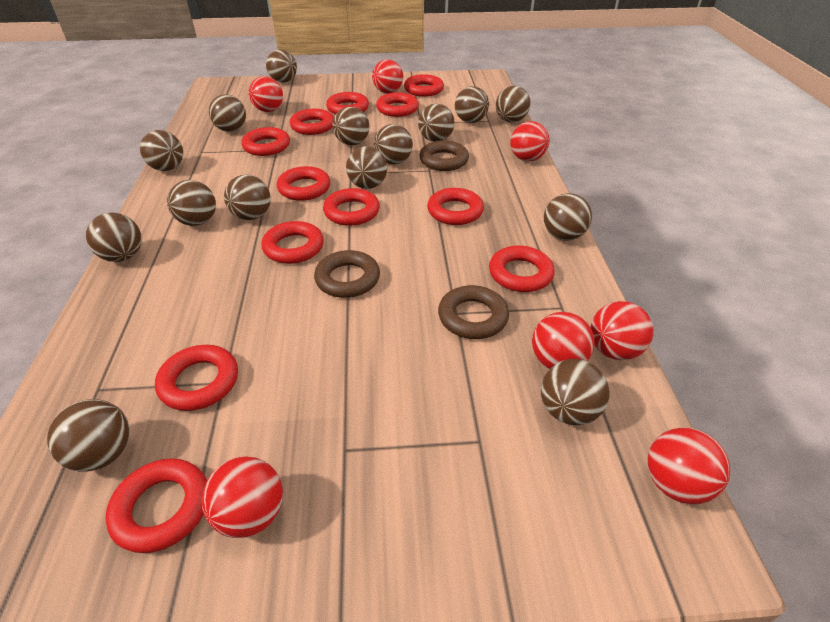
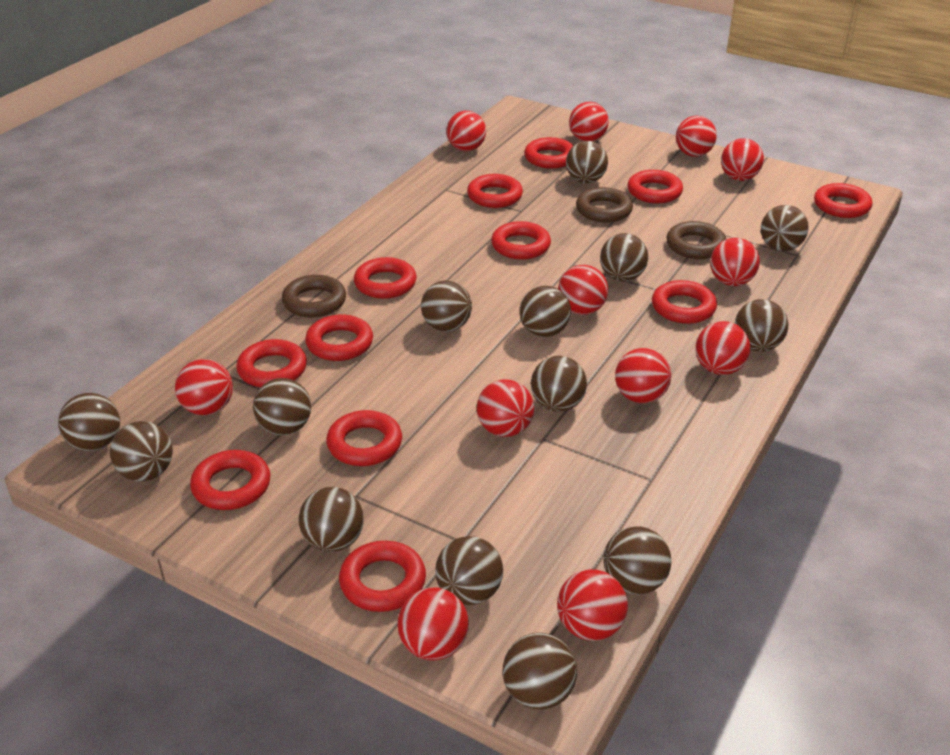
brown ball: 15 -> 14
red ball: 7 -> 12

